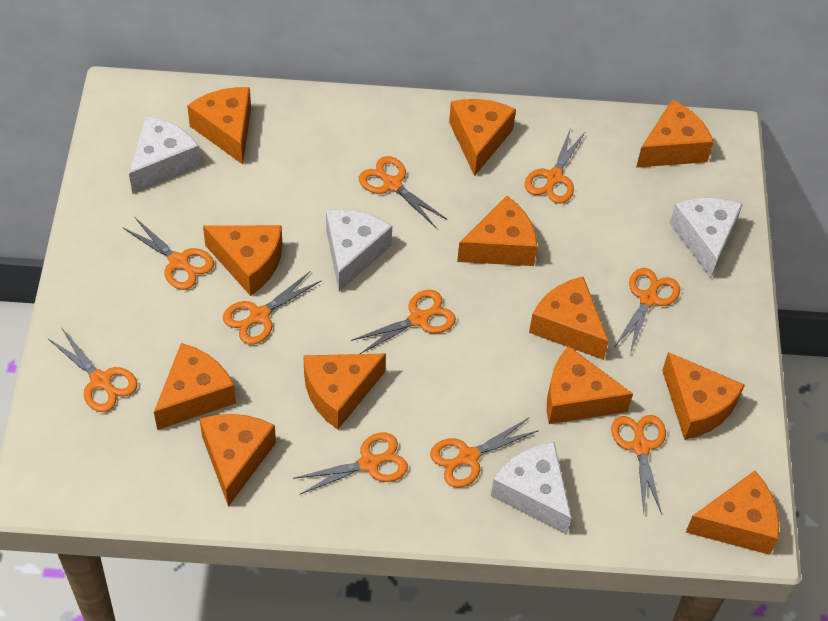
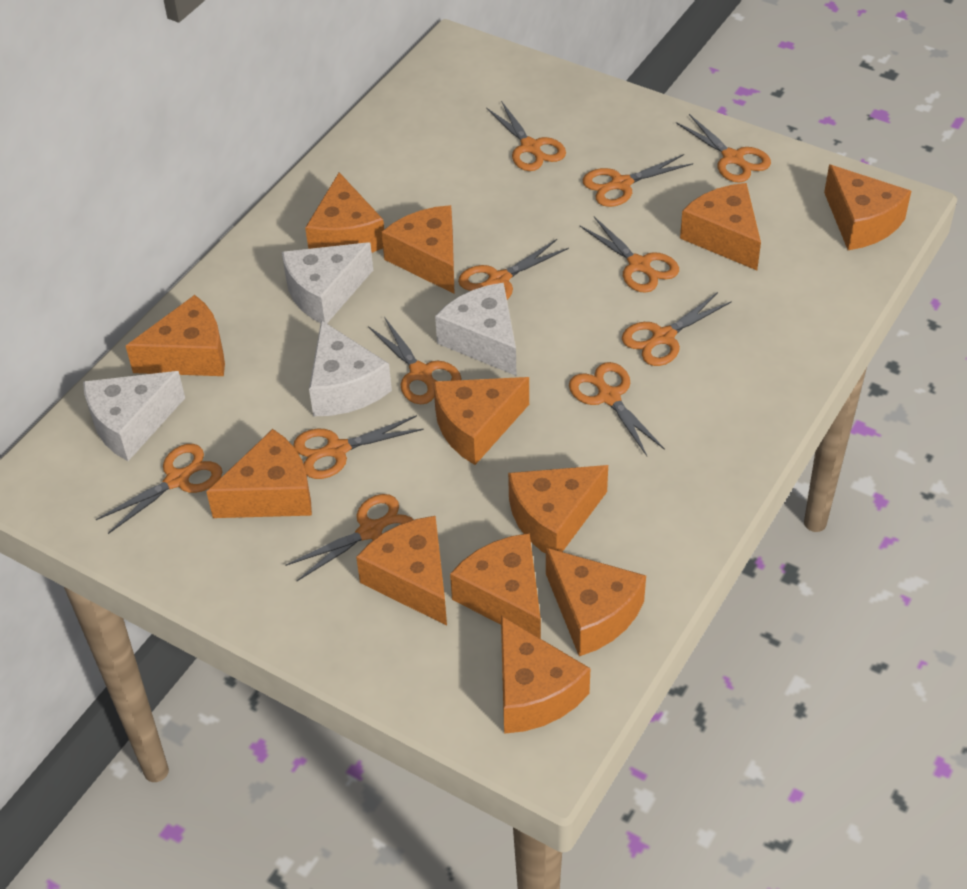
orange scissors: 10 -> 11

